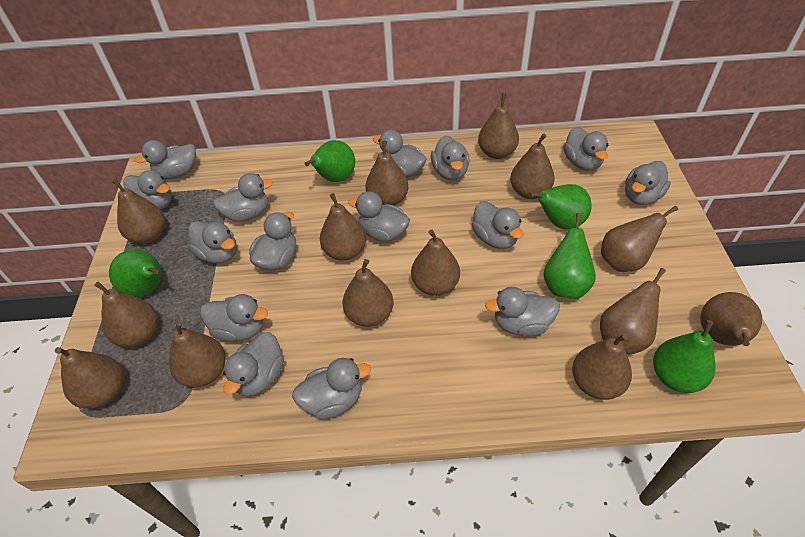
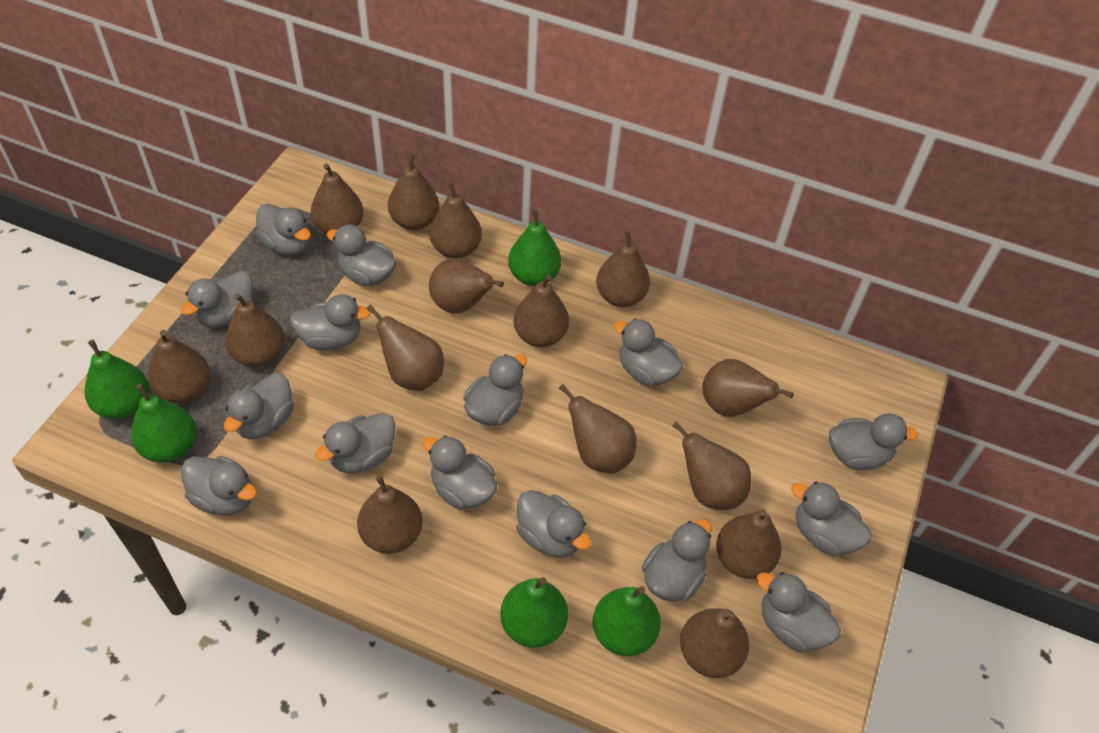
brown pear: 14 -> 15

